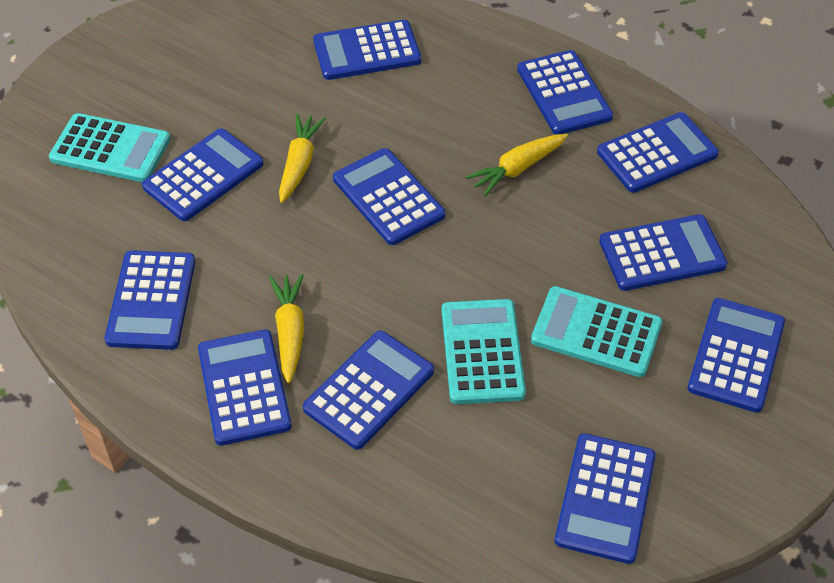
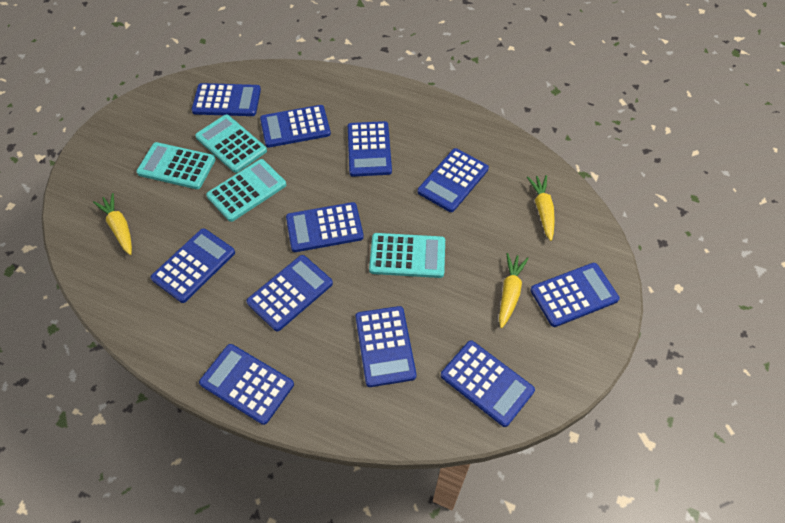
turquoise calculator: 3 -> 4

